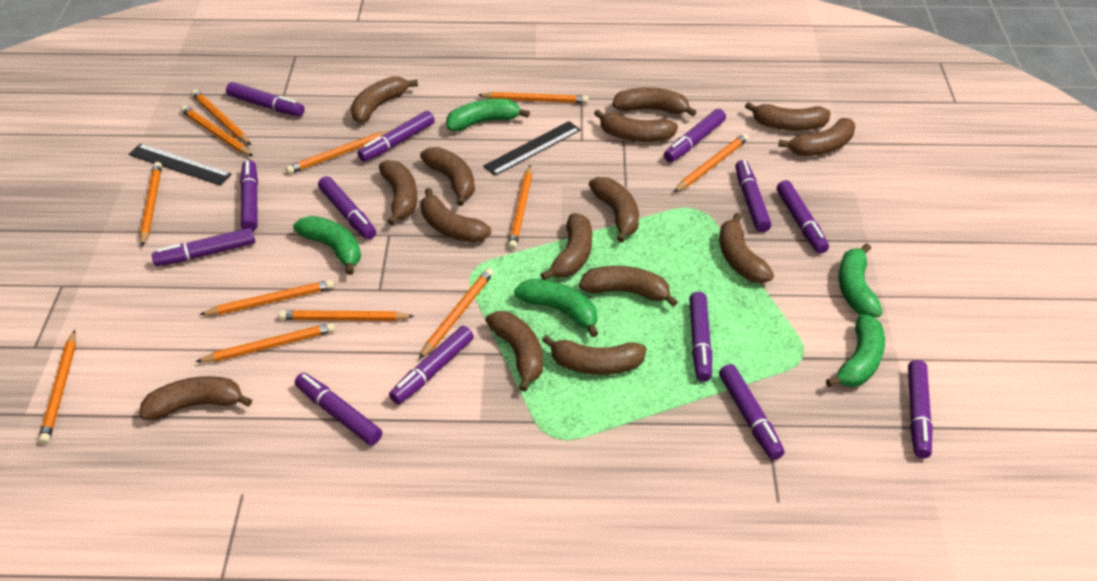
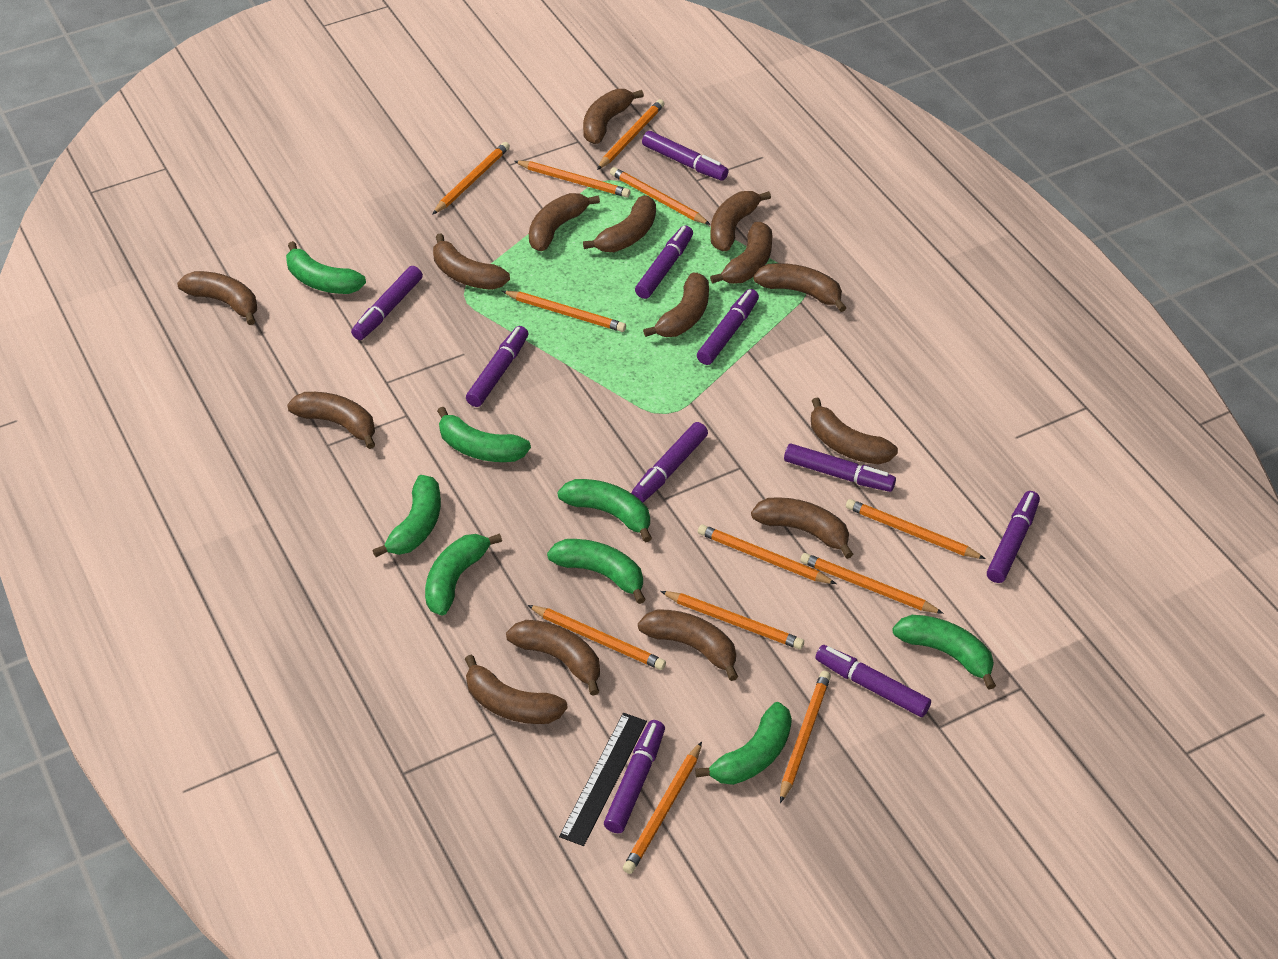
black ruler: 2 -> 1
green banana: 5 -> 8
purple marker: 13 -> 10

